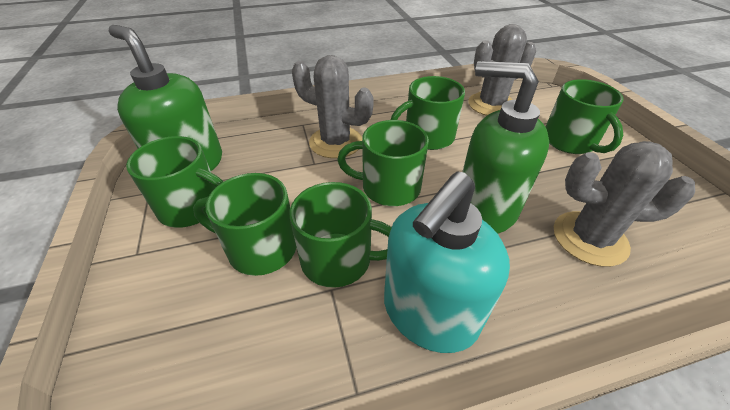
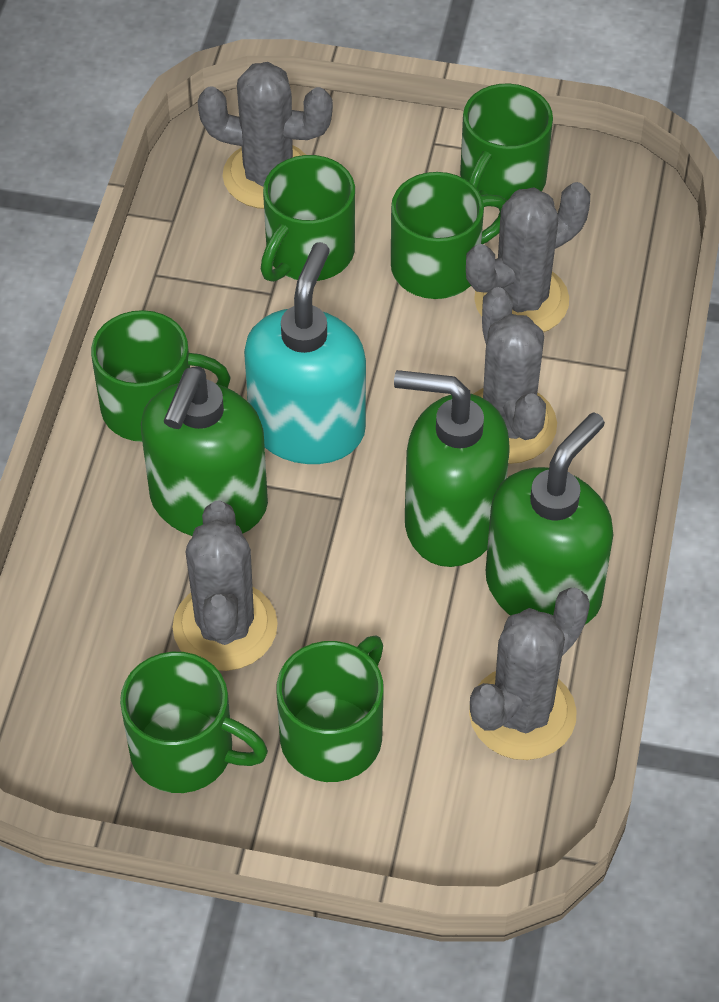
green soap dispenser: 2 -> 3
grey cactus: 3 -> 5

